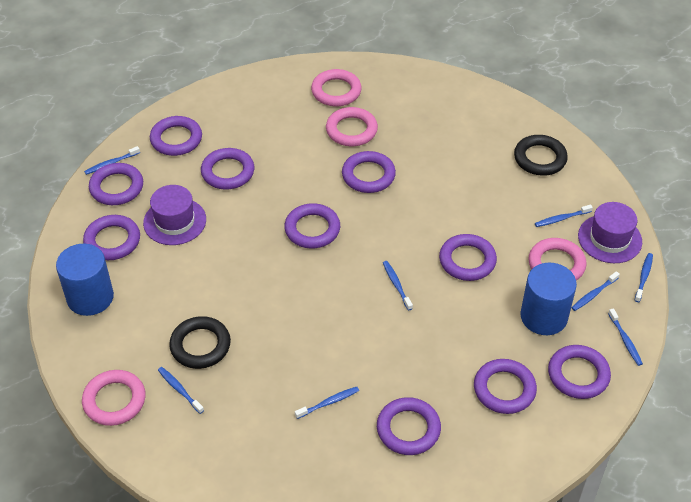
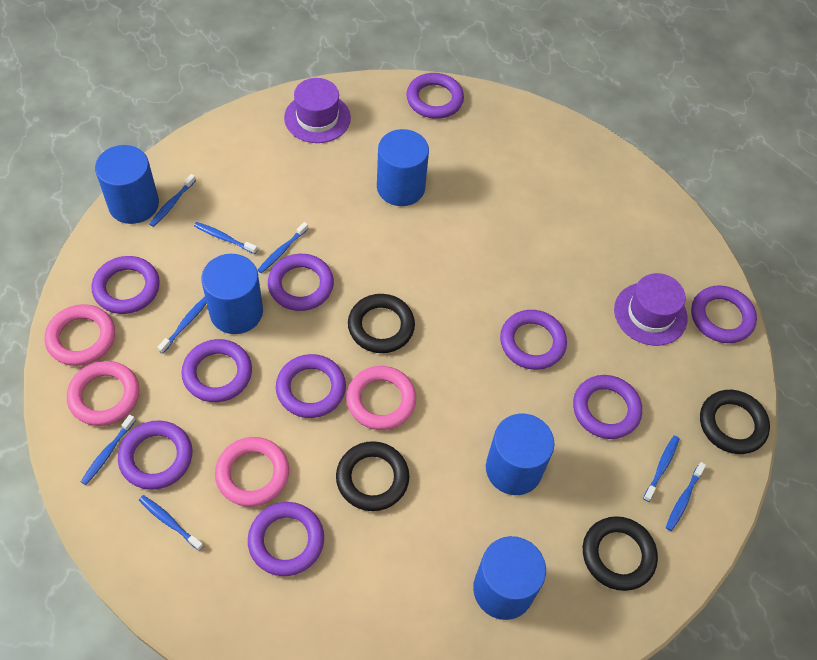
black ring: 2 -> 4
blue cylinder: 2 -> 5

